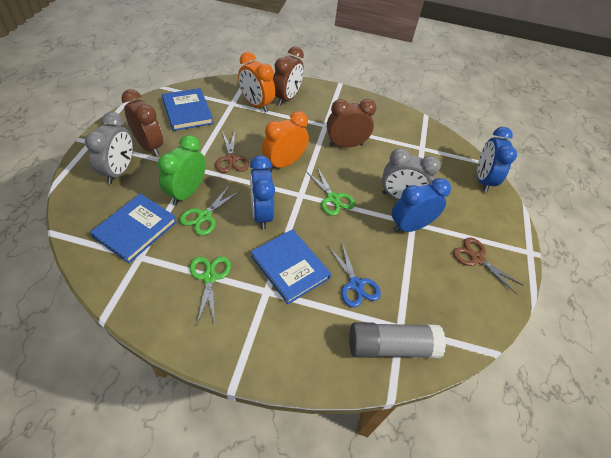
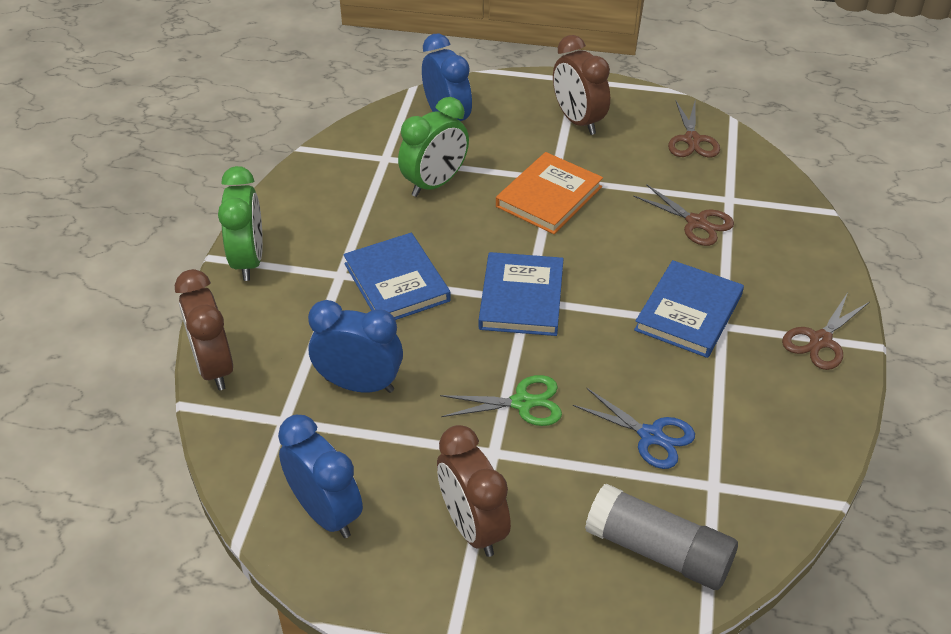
brown scissors: 2 -> 3
green clock: 1 -> 2
green scissors: 3 -> 1
grey clock: 2 -> 0
orange book: 0 -> 1
orange clock: 2 -> 0

